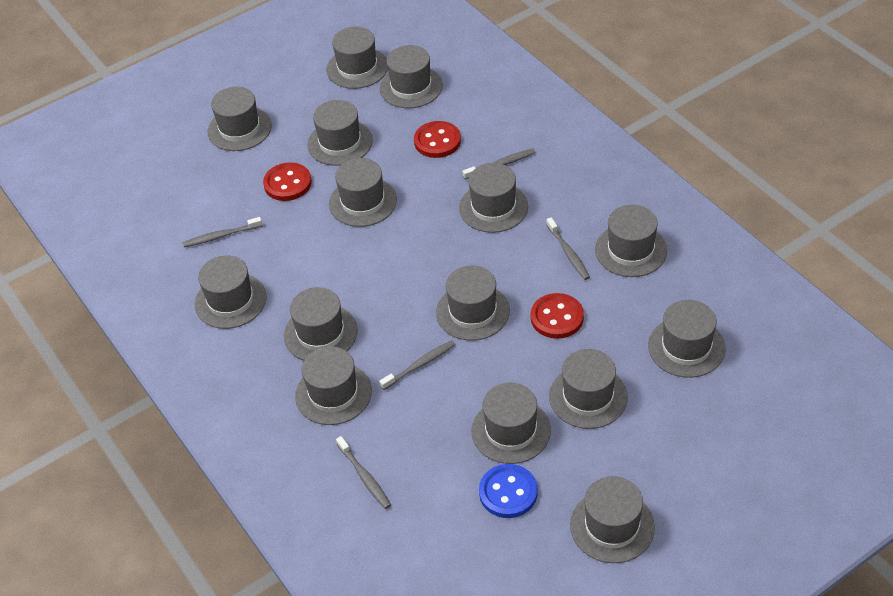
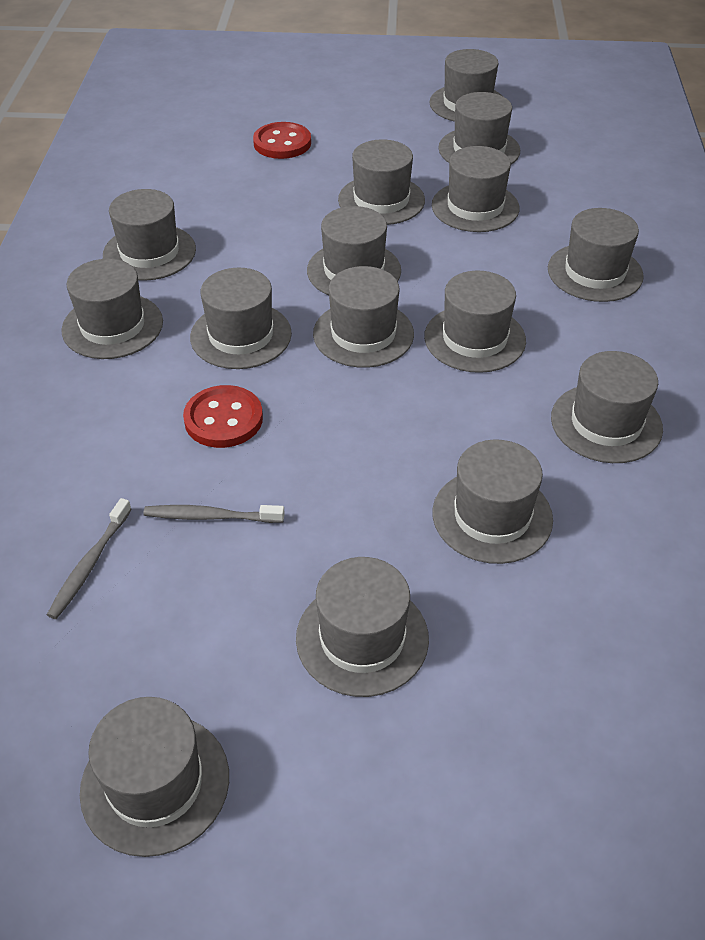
blue button: 1 -> 0
grey toothbrush: 5 -> 2
red button: 3 -> 2

